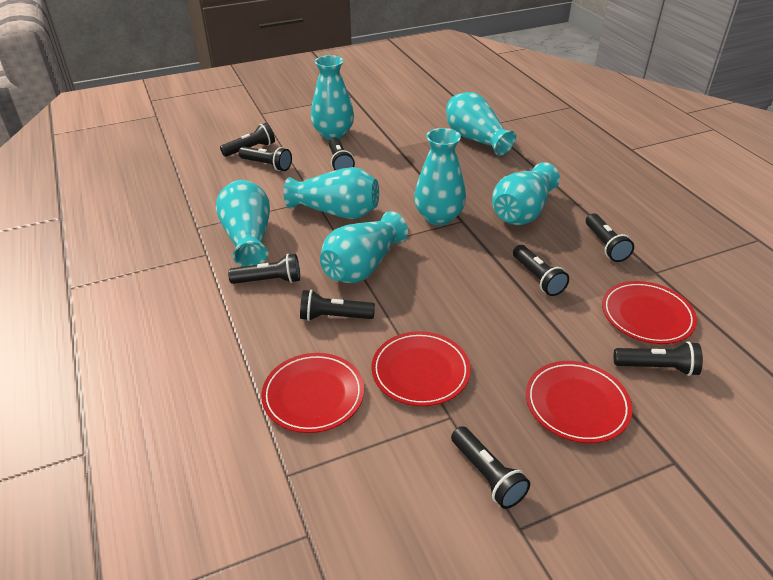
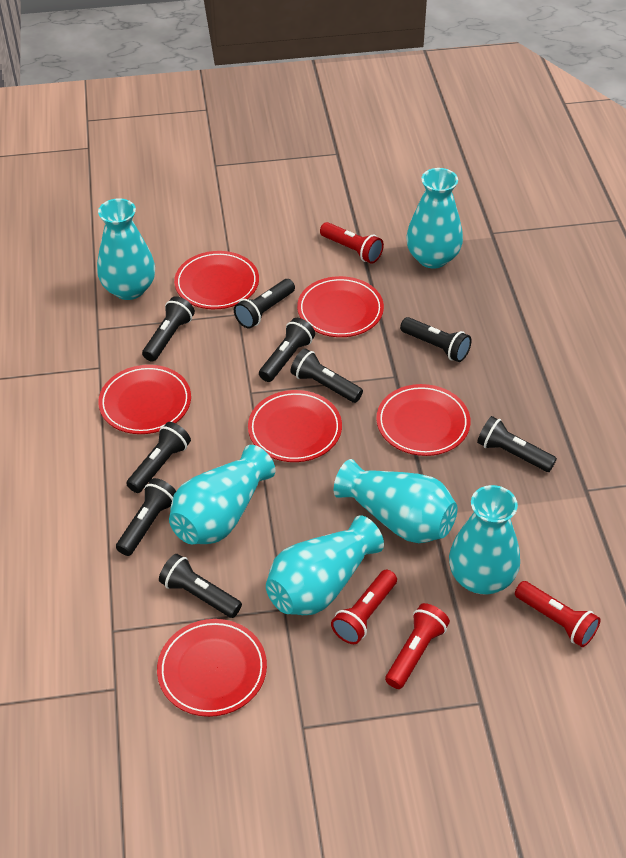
red flashlight: 0 -> 4
red plate: 4 -> 6
turquoise vase: 7 -> 6

